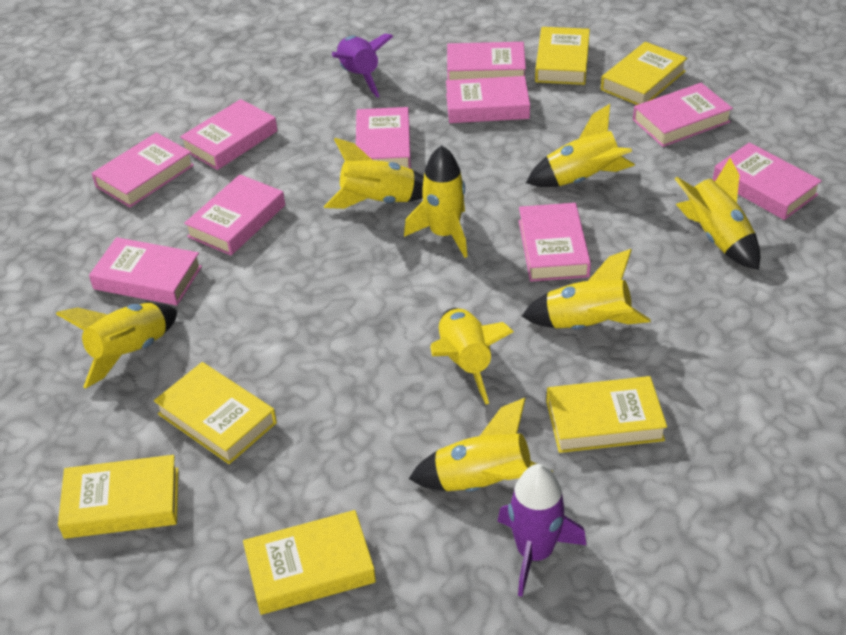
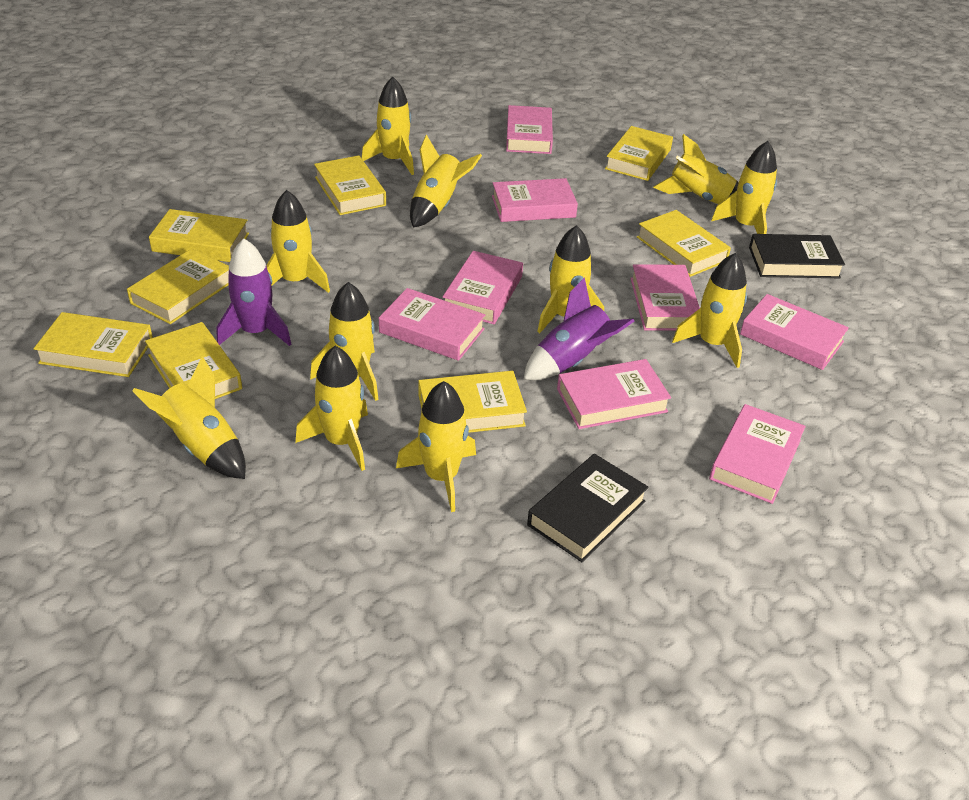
black book: 0 -> 2
pink book: 10 -> 8
yellow book: 6 -> 8
yellow rocket: 8 -> 11

